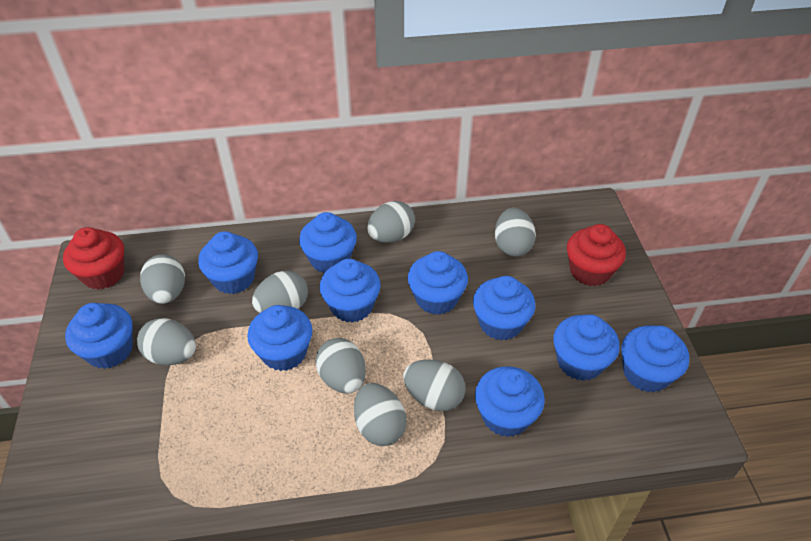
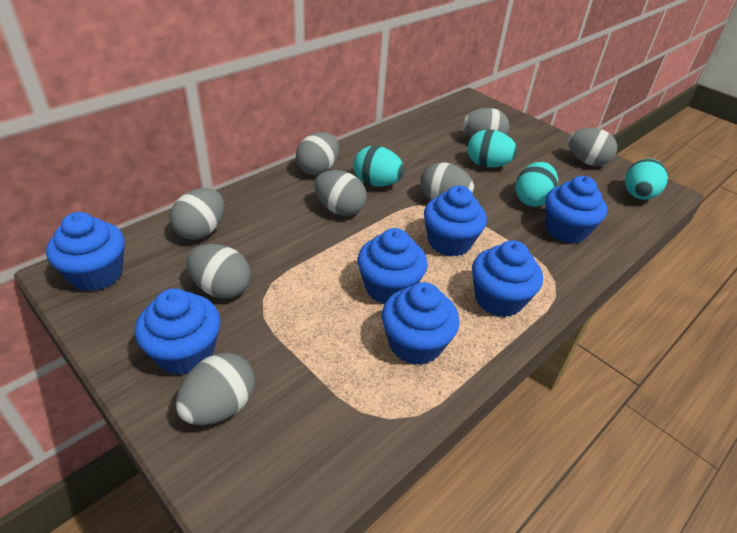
blue cupcake: 10 -> 7
red cupcake: 2 -> 0
turquoise egg: 0 -> 4

